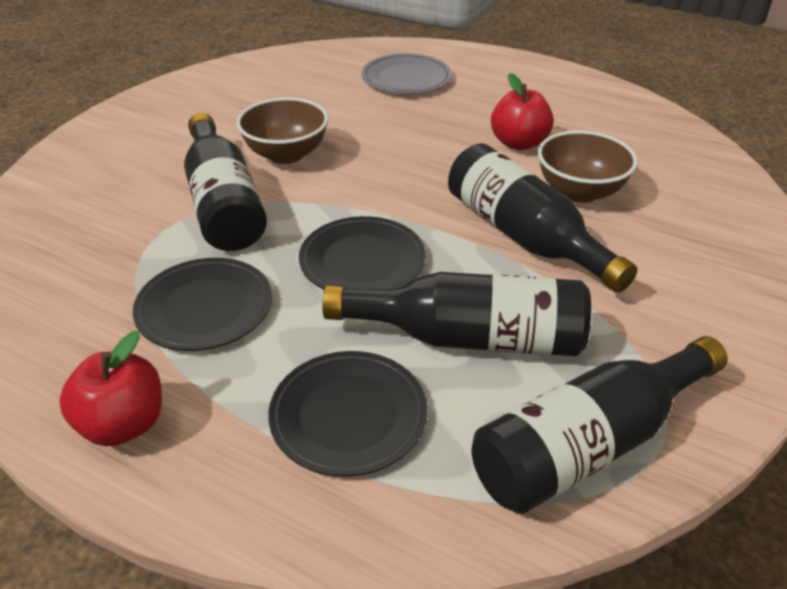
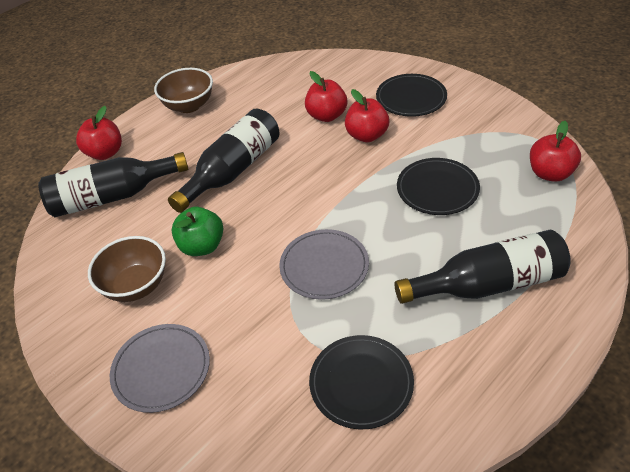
black bottle: 4 -> 3
green apple: 0 -> 1
grey plate: 1 -> 2
red apple: 2 -> 4

